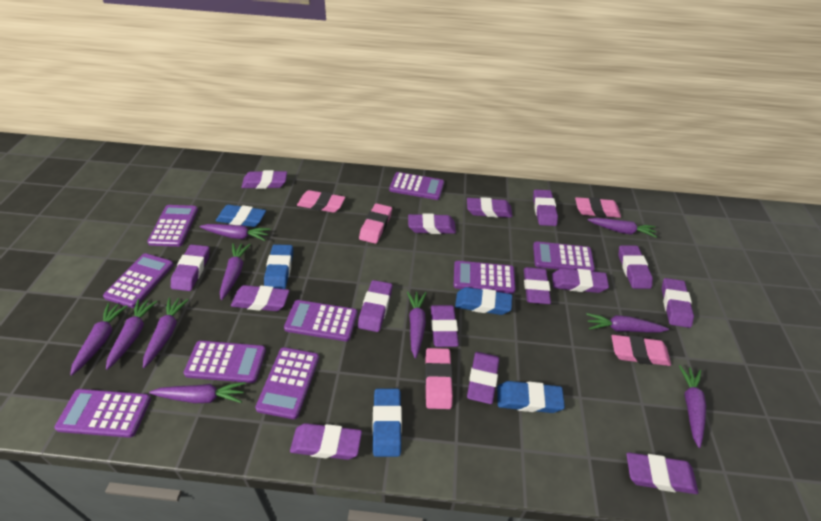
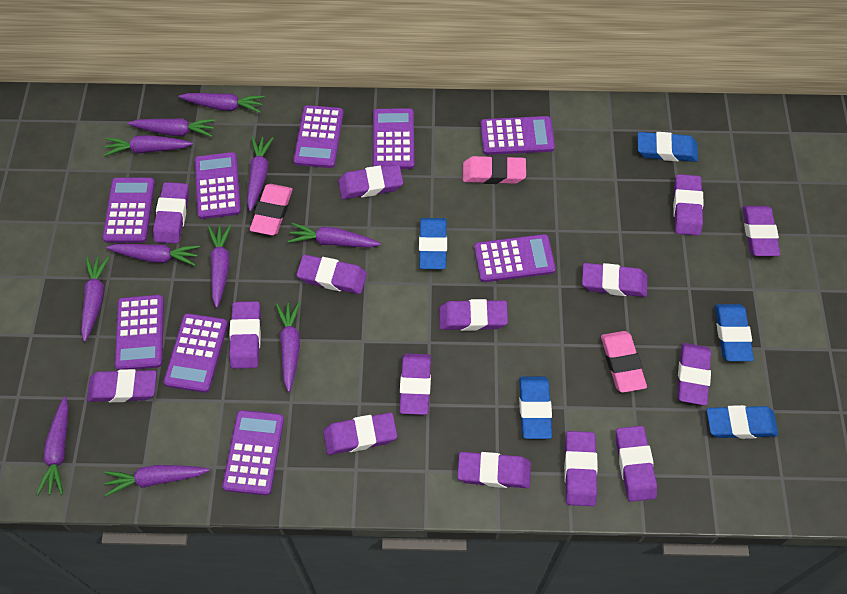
pink eraser: 5 -> 3
purple carrot: 10 -> 11

